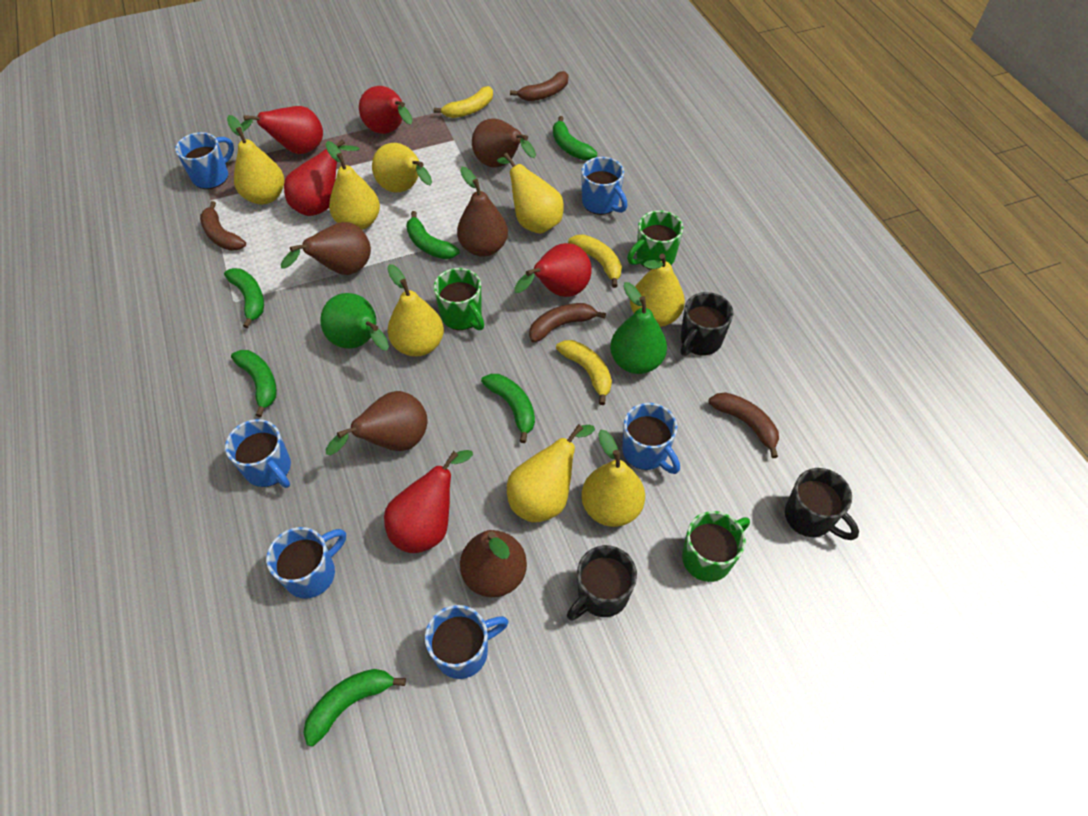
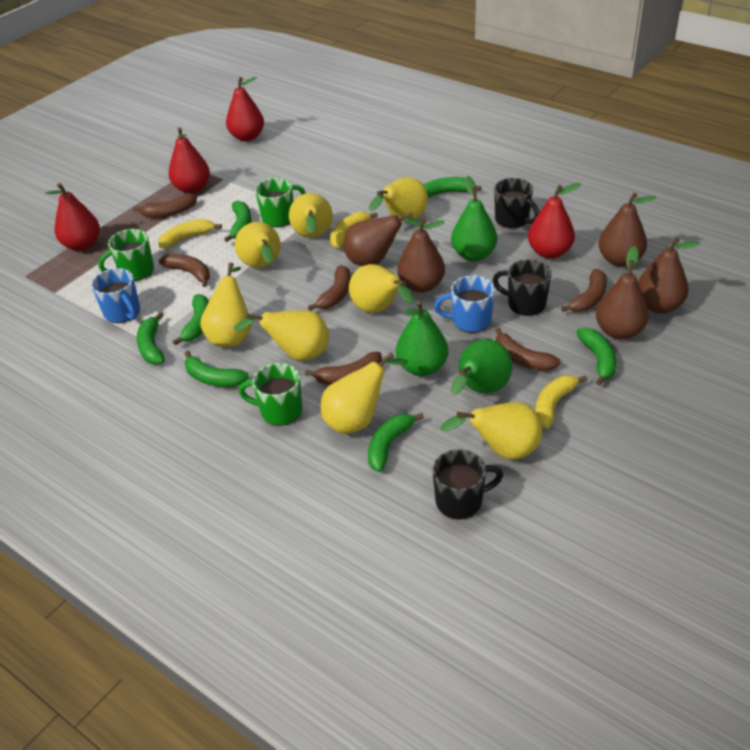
blue mug: 6 -> 2
brown banana: 4 -> 6
green banana: 6 -> 7
green pear: 2 -> 3
red pear: 5 -> 4

